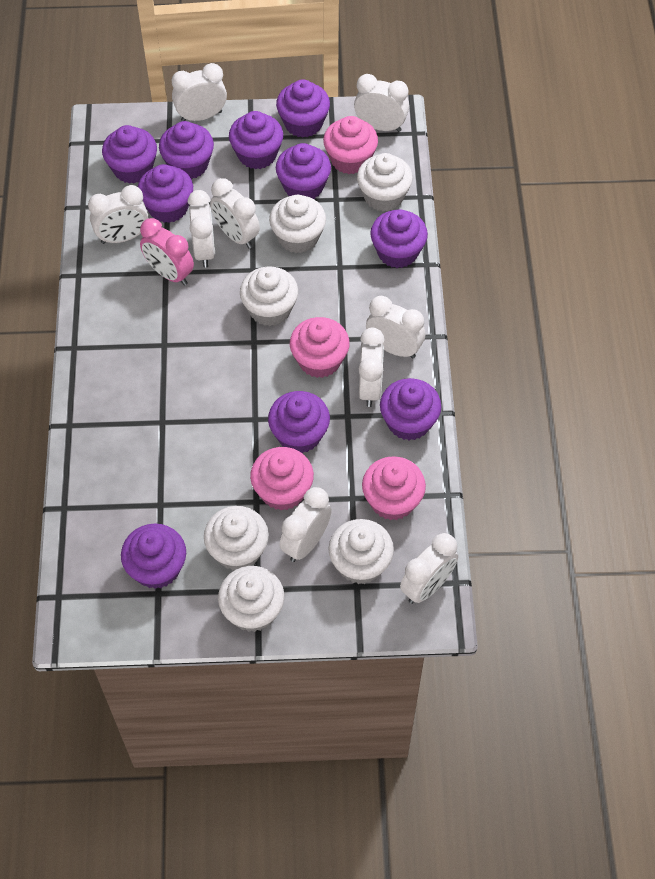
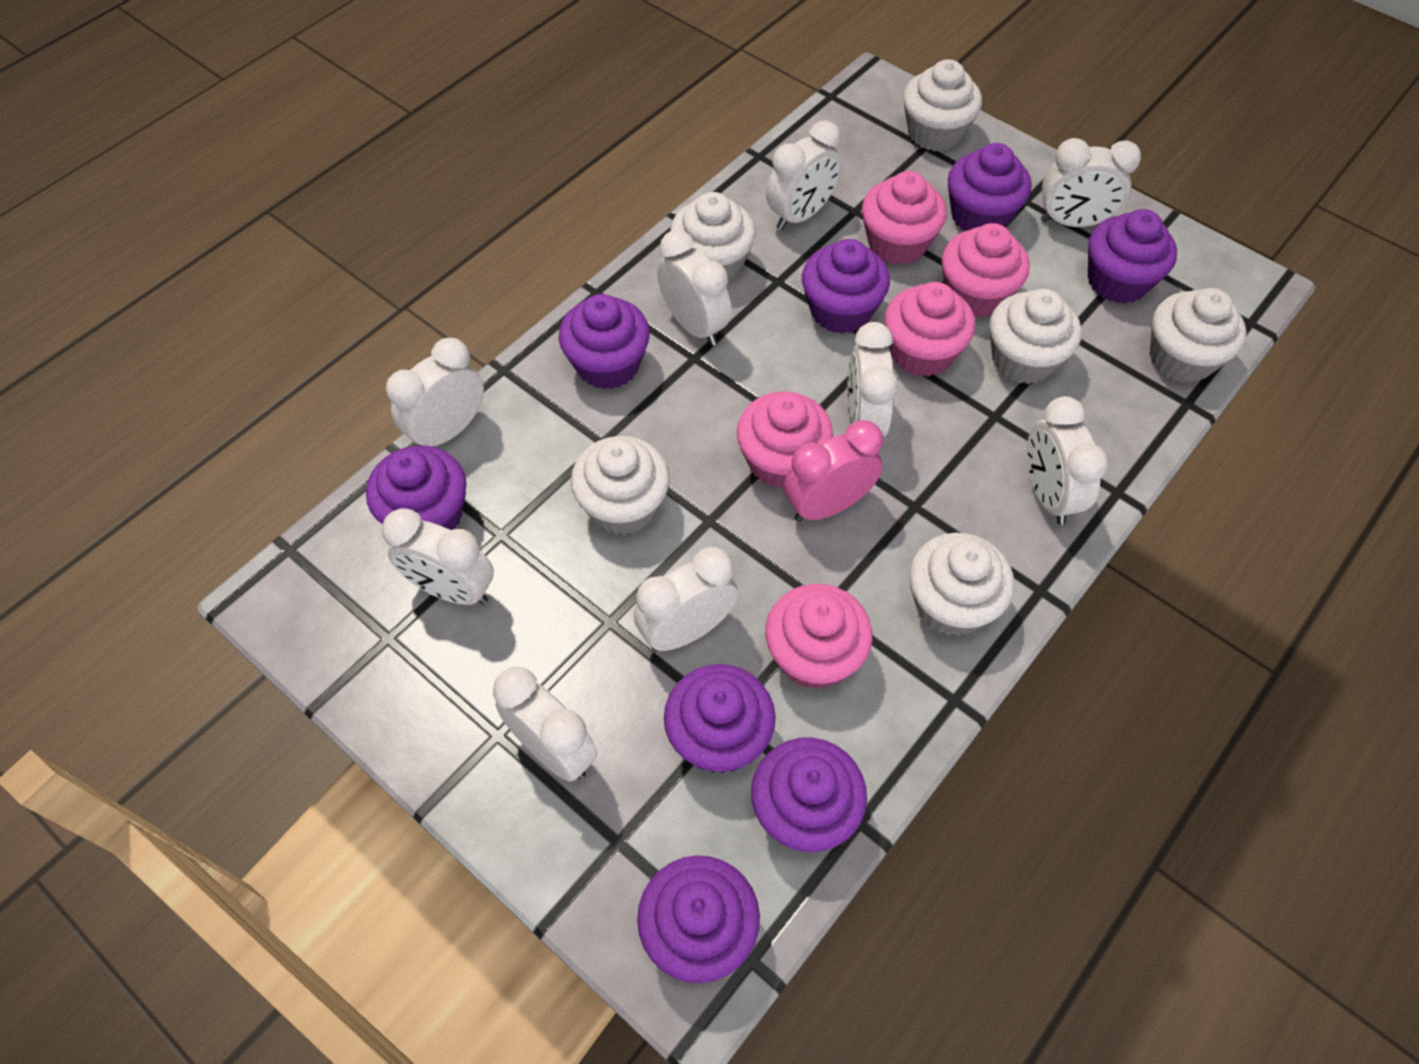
pink cupcake: 4 -> 5
purple cupcake: 10 -> 8

